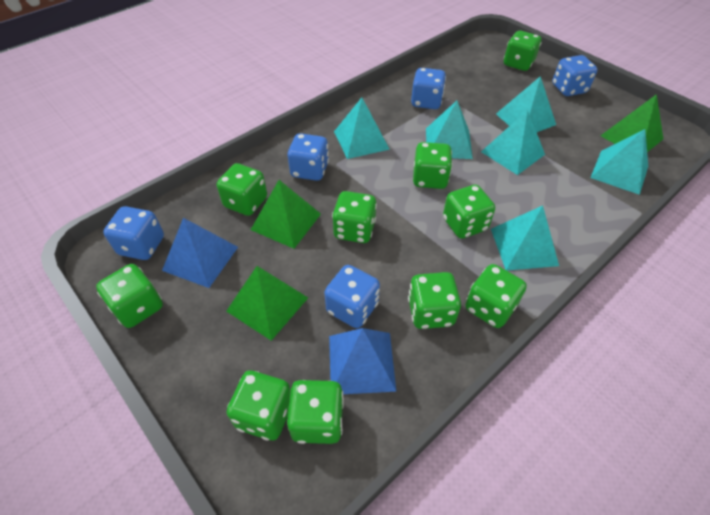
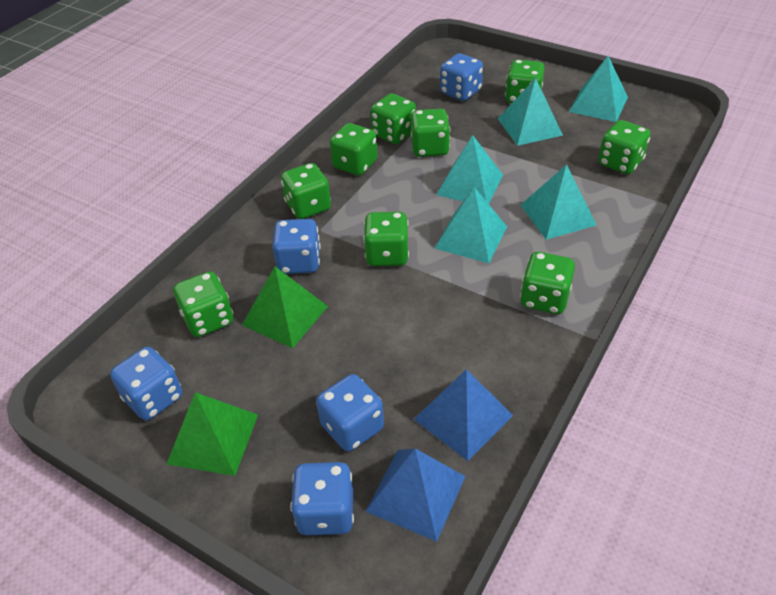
green dice: 10 -> 9
green pyramid: 3 -> 2
turquoise pyramid: 6 -> 5

